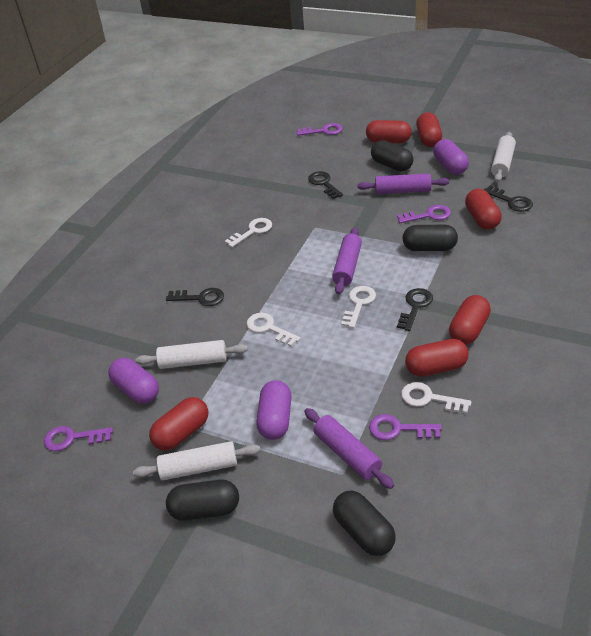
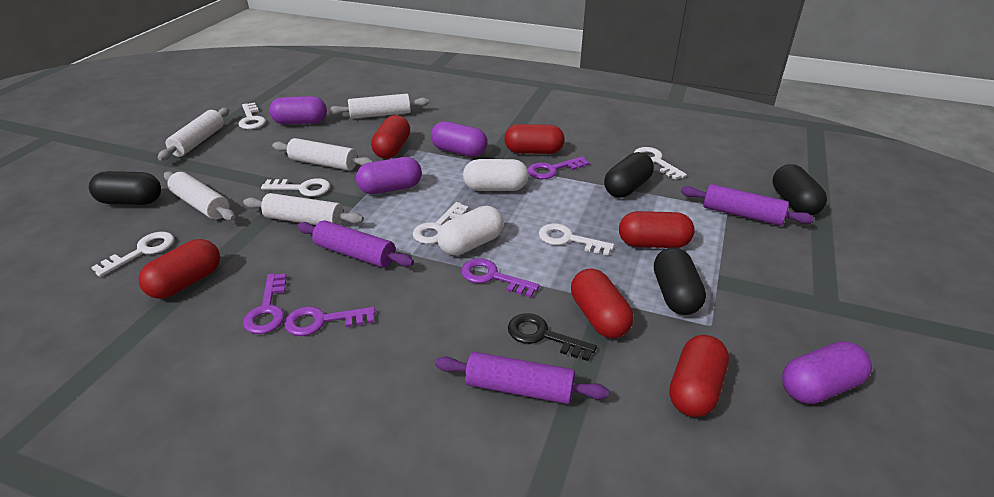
black key: 4 -> 1
purple capsule: 3 -> 4
white capsule: 0 -> 2
white key: 4 -> 6
white rolling pin: 3 -> 5

